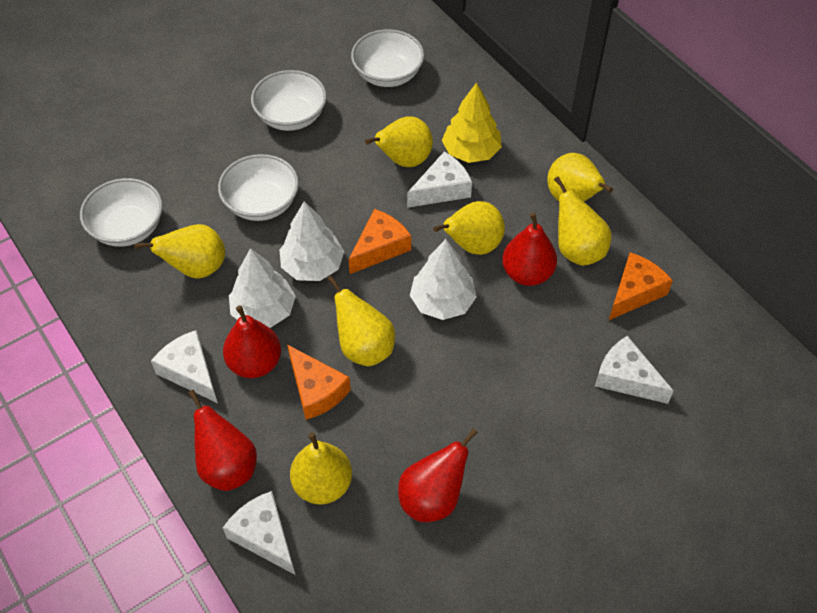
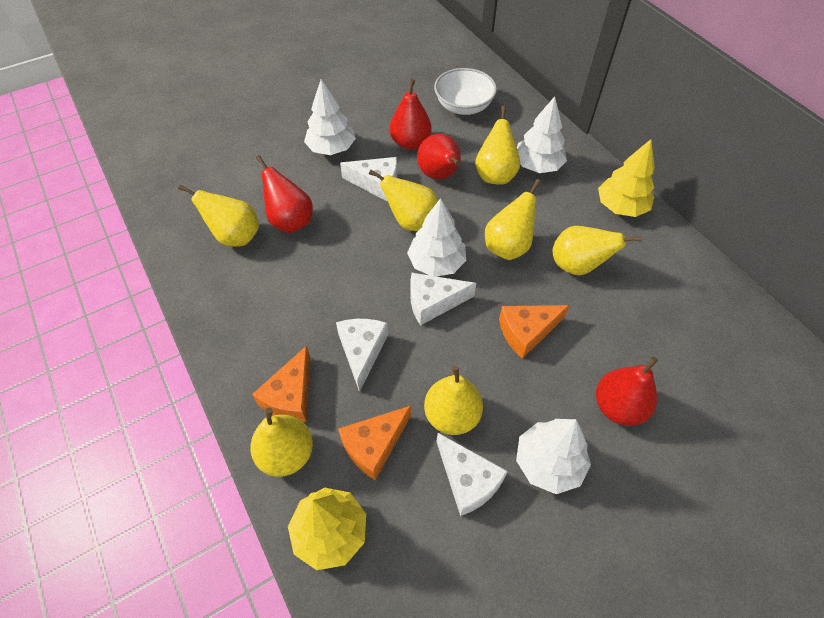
white bowl: 4 -> 1
white tree: 3 -> 4
yellow tree: 1 -> 2

